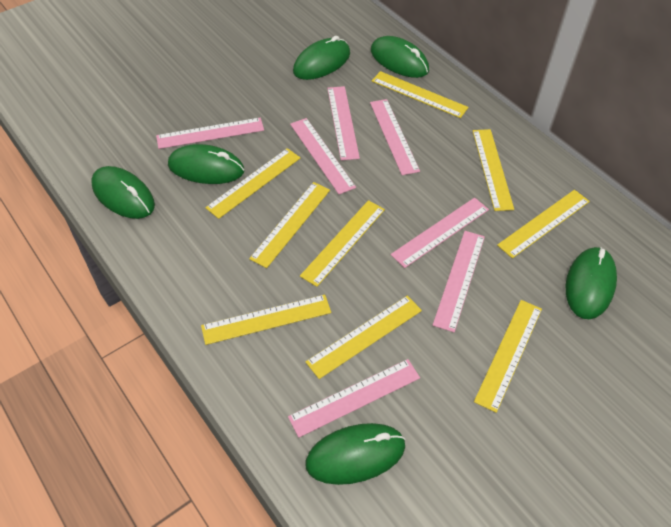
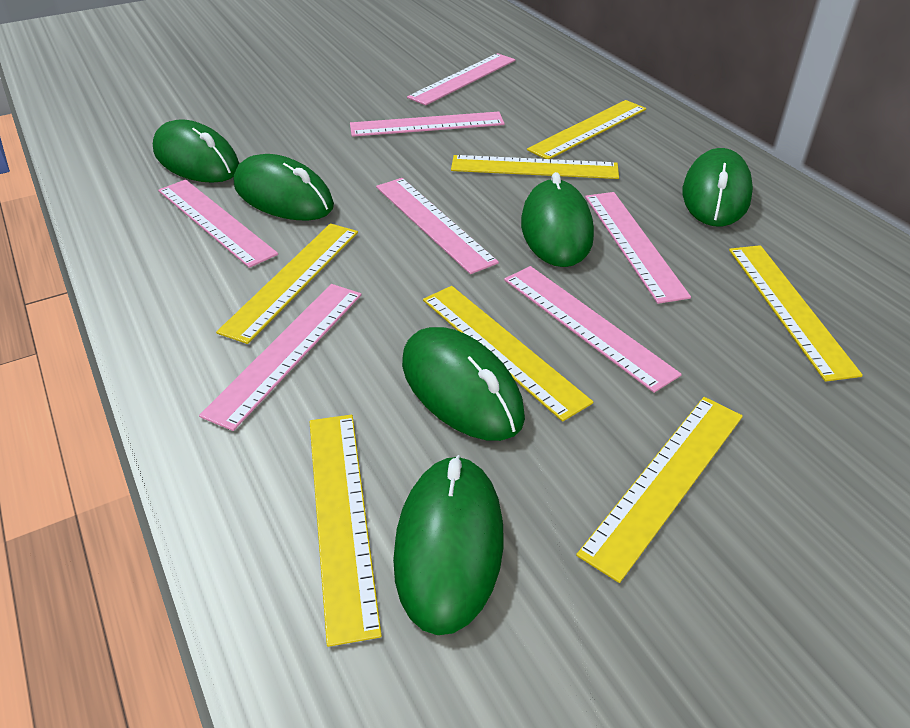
yellow ruler: 9 -> 7

